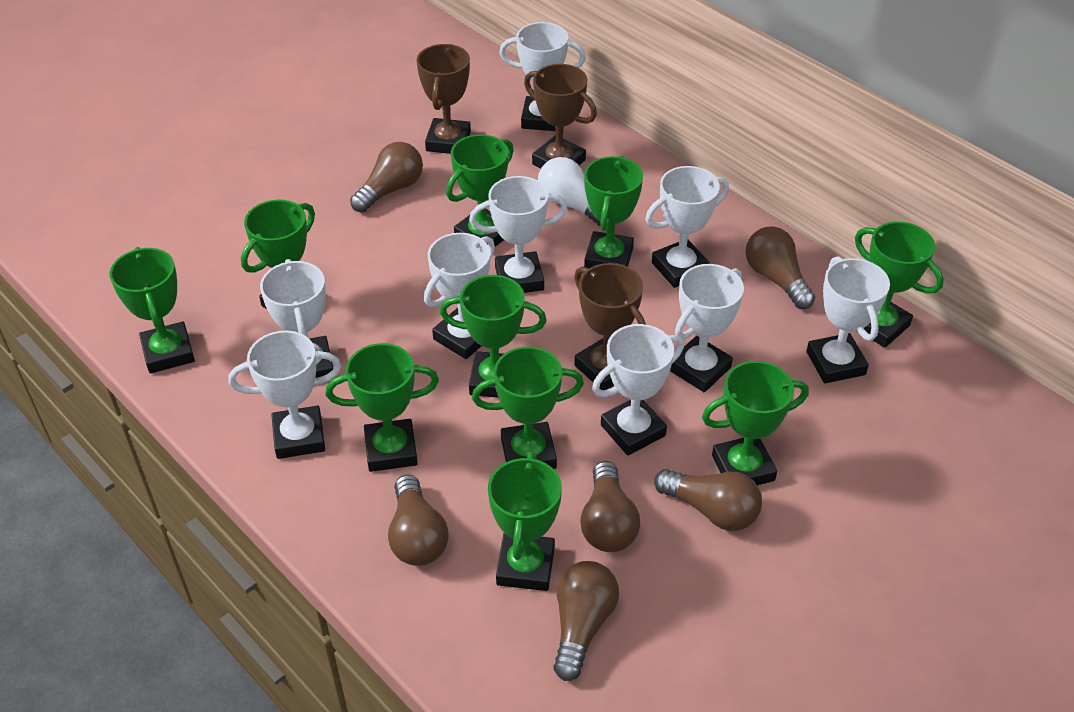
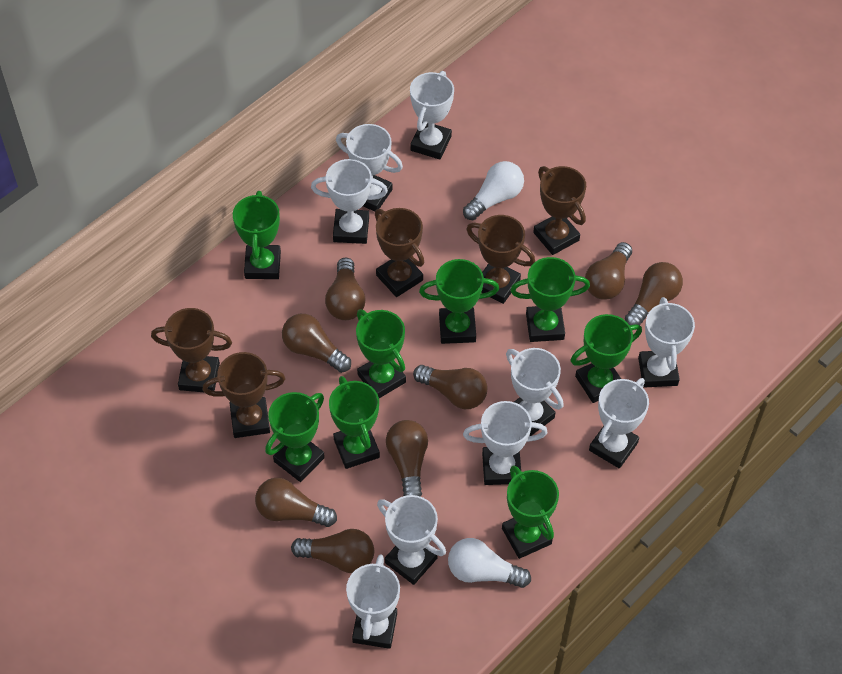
brown light bulb: 6 -> 8
brown trophy: 3 -> 5
green trophy: 10 -> 8
white light bulb: 1 -> 2

